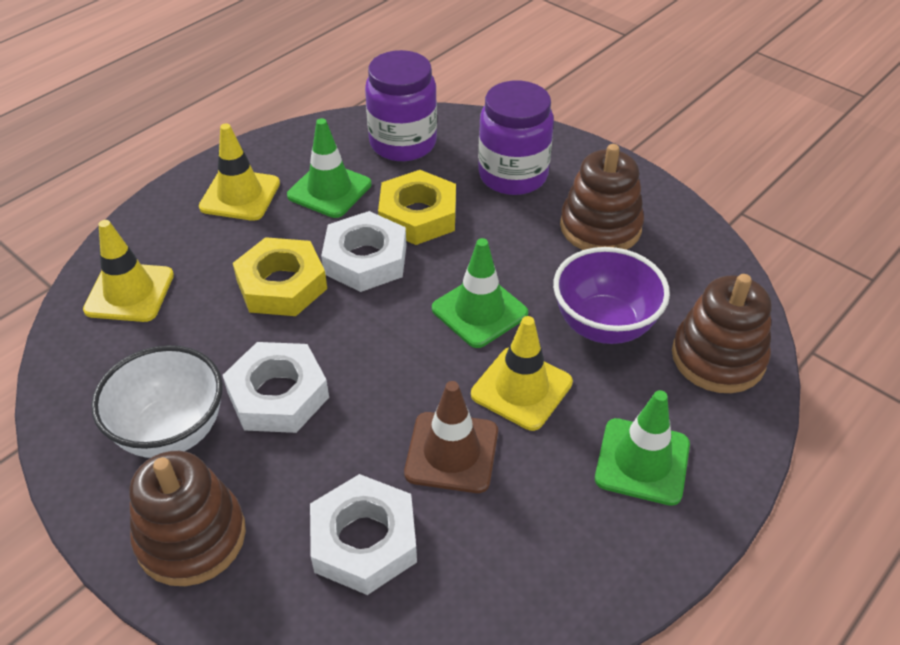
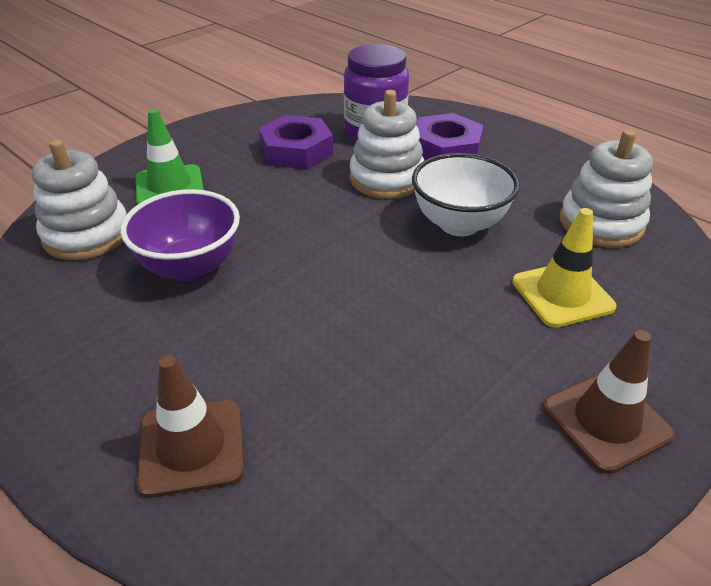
brown stacking toy: 3 -> 0
brown traffic cone: 1 -> 2
green traffic cone: 3 -> 1
purple jar: 2 -> 1
purple nut: 0 -> 2
white nut: 3 -> 0
white stacking toy: 0 -> 3
yellow nut: 2 -> 0
yellow traffic cone: 3 -> 1

